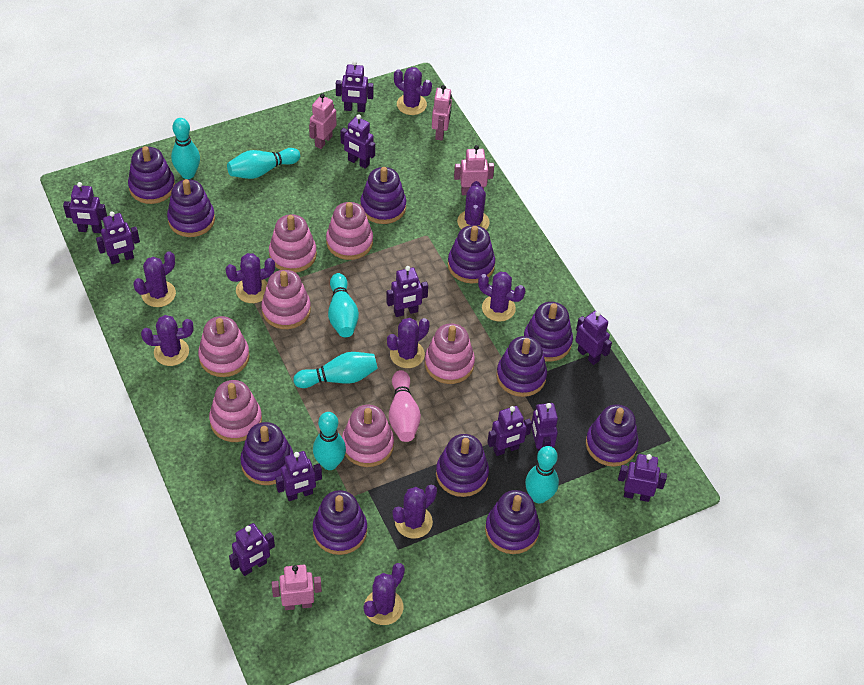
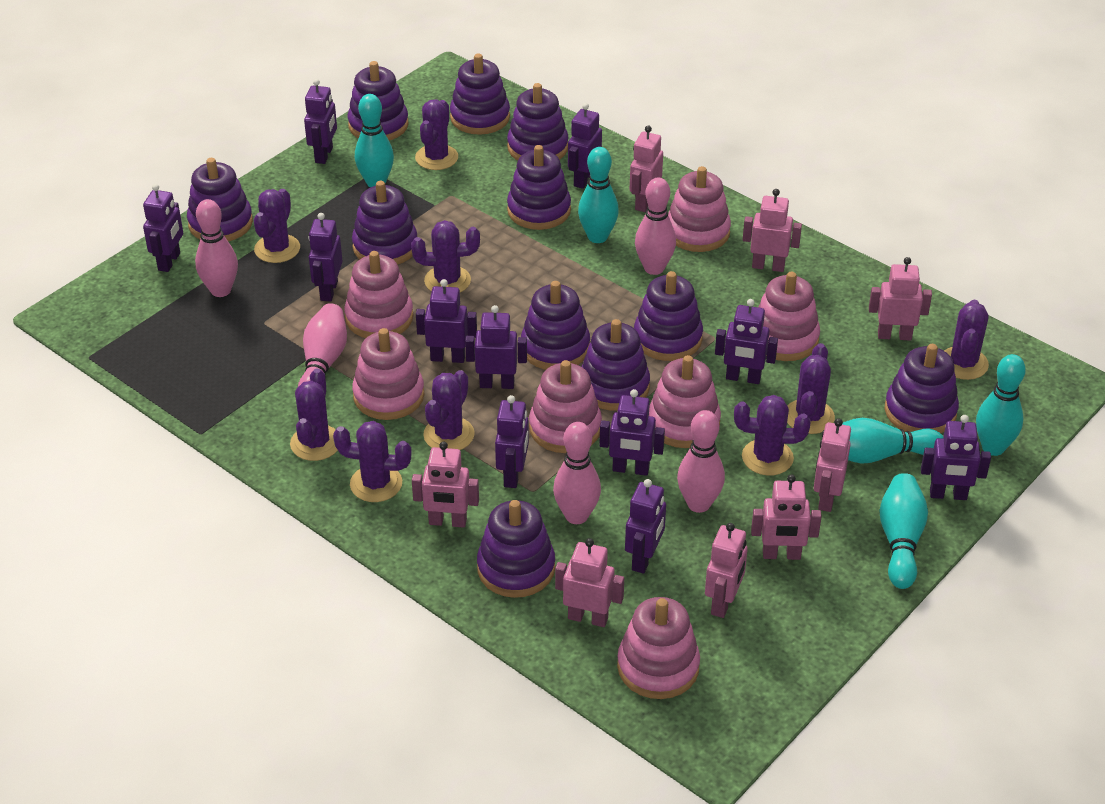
pink bowling pin: 1 -> 5
pink robot: 4 -> 8
turquoise bowling pin: 6 -> 5

